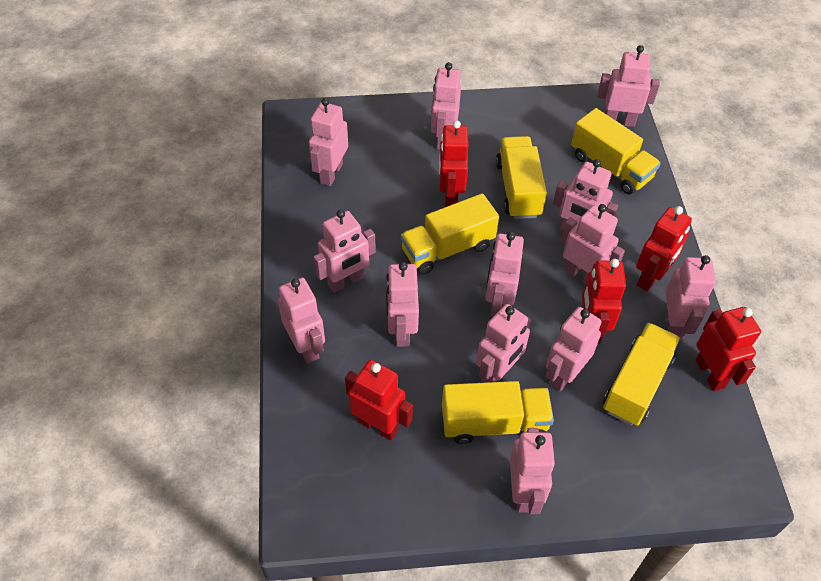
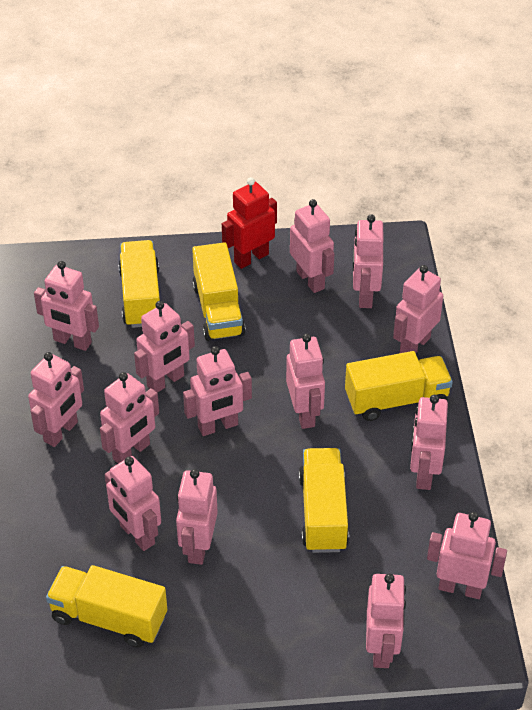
pink robot: 13 -> 14
red robot: 5 -> 1

